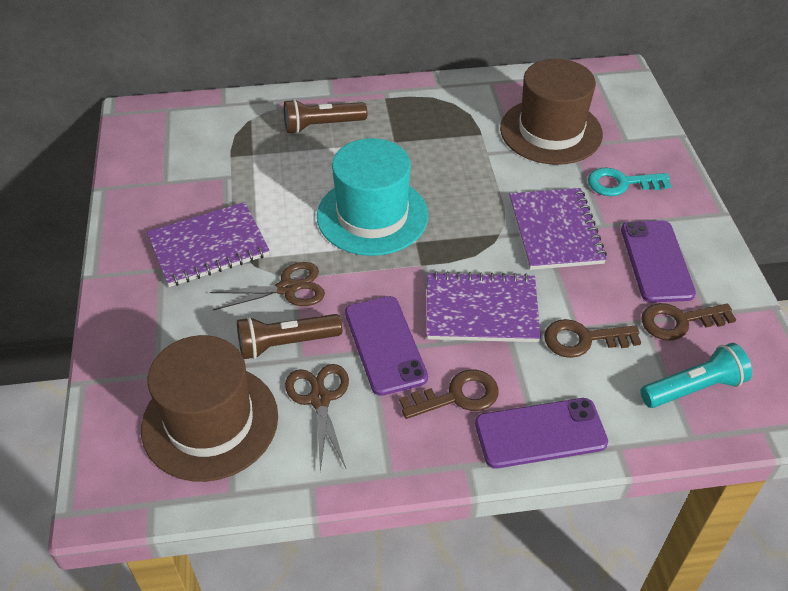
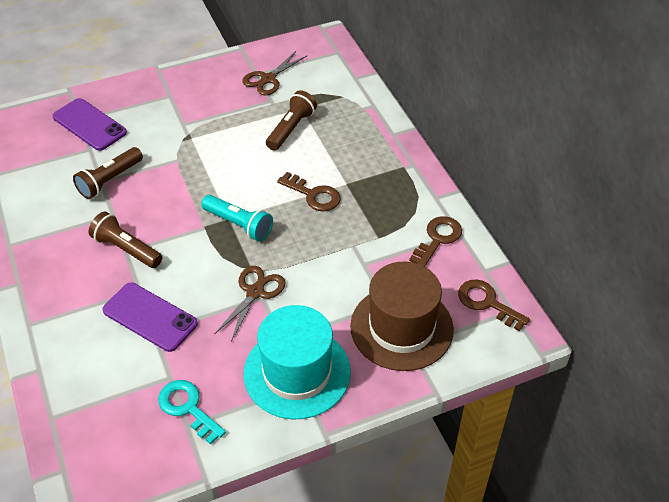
brown flashlight: 2 -> 3
brown hat: 2 -> 1
purple notebook: 3 -> 0
purple phone: 3 -> 2

